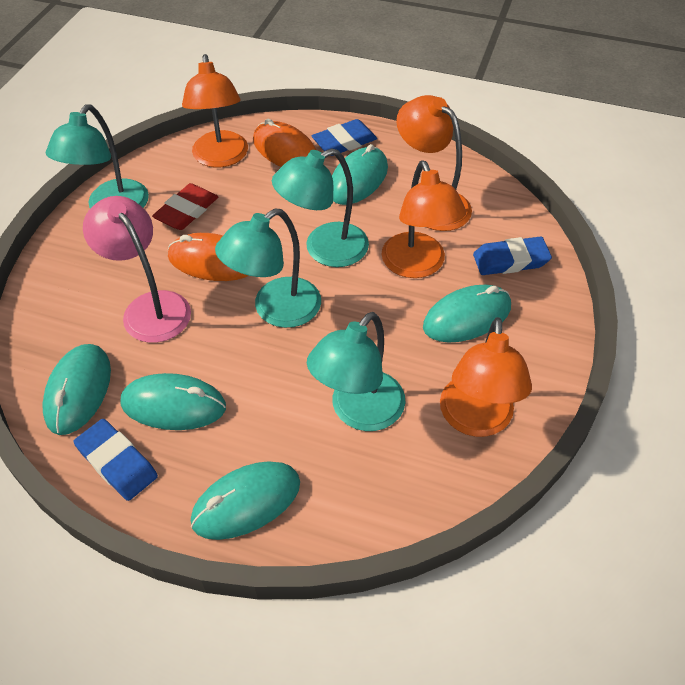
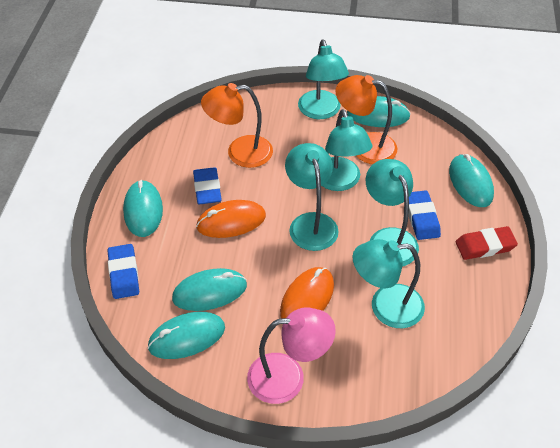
orange lamp: 4 -> 2
turquoise lamp: 4 -> 5

